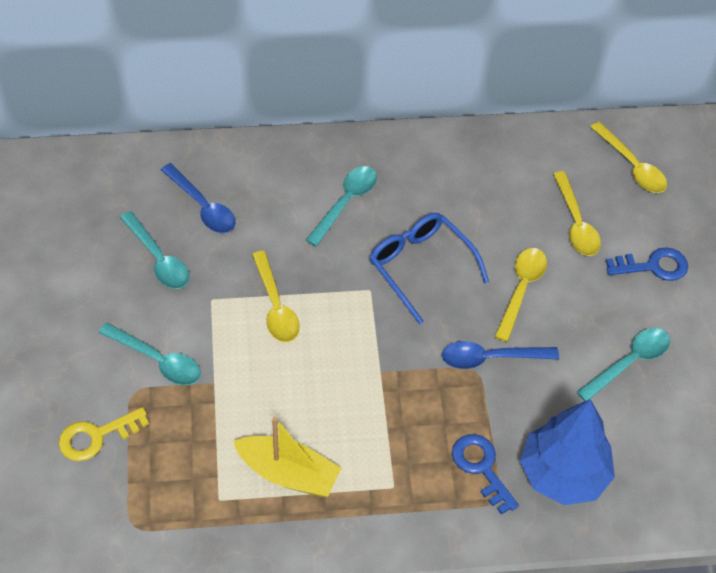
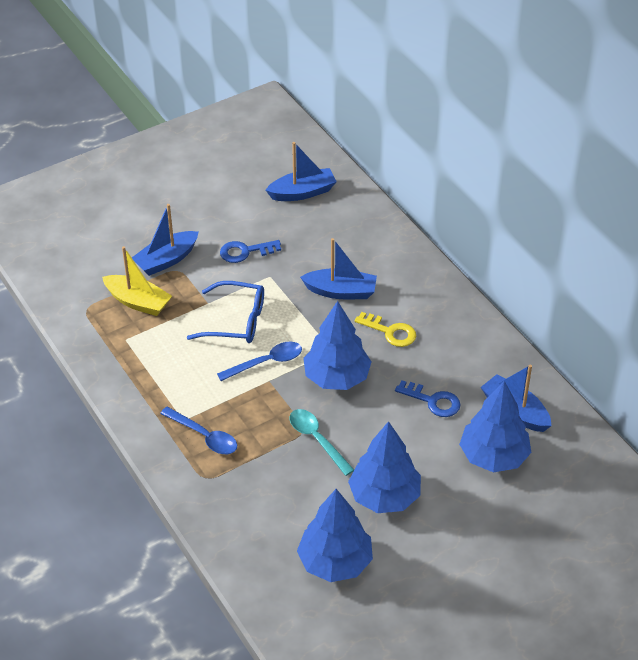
blue boat: 0 -> 4
blue tree: 1 -> 4
turquoise spoon: 4 -> 1
yellow spoon: 4 -> 0

